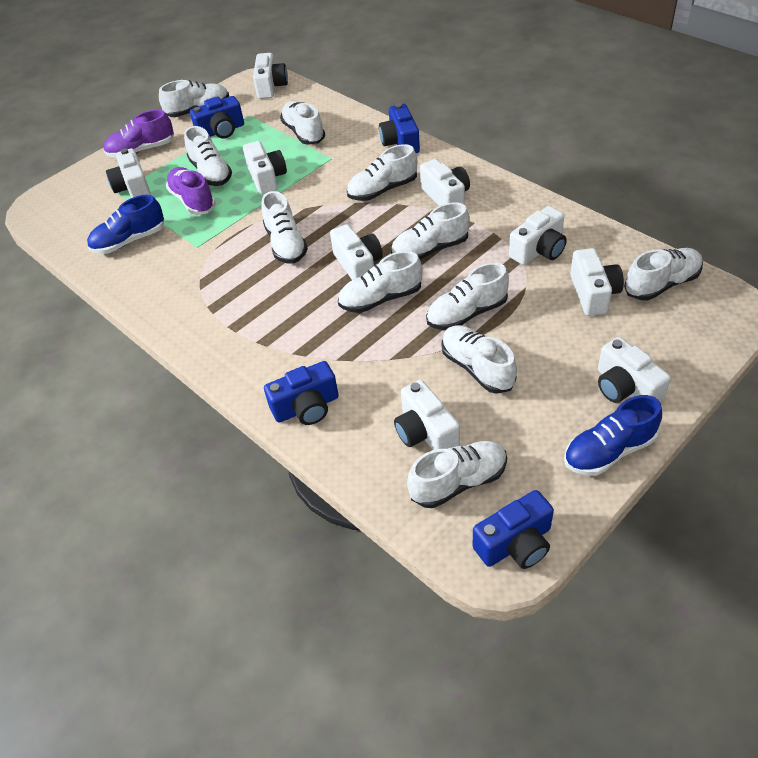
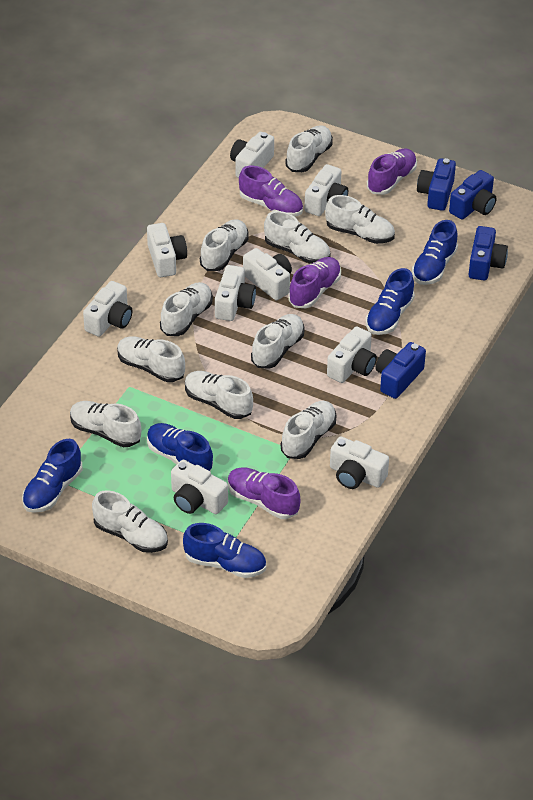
blue shoe: 2 -> 5
purple shoe: 2 -> 4

